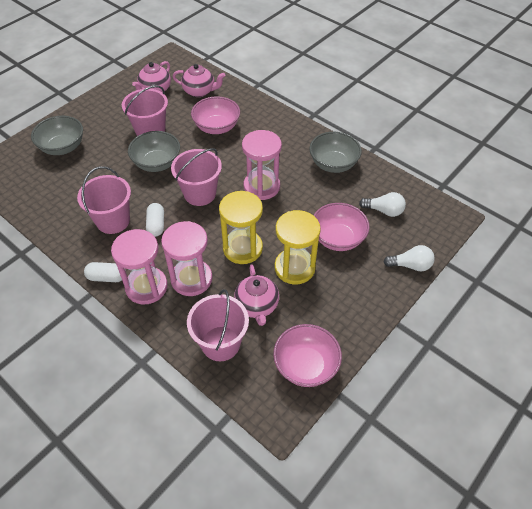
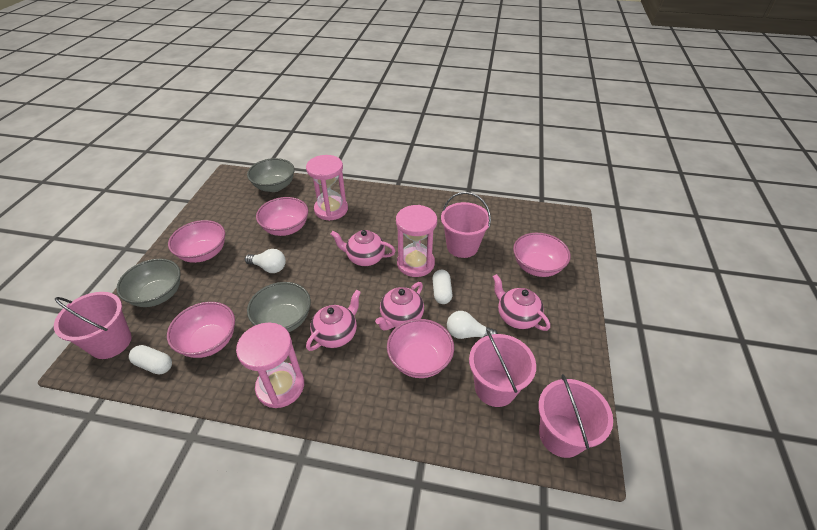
pink bowl: 3 -> 5
pink teapot: 3 -> 4
yellow hourglass: 2 -> 0

